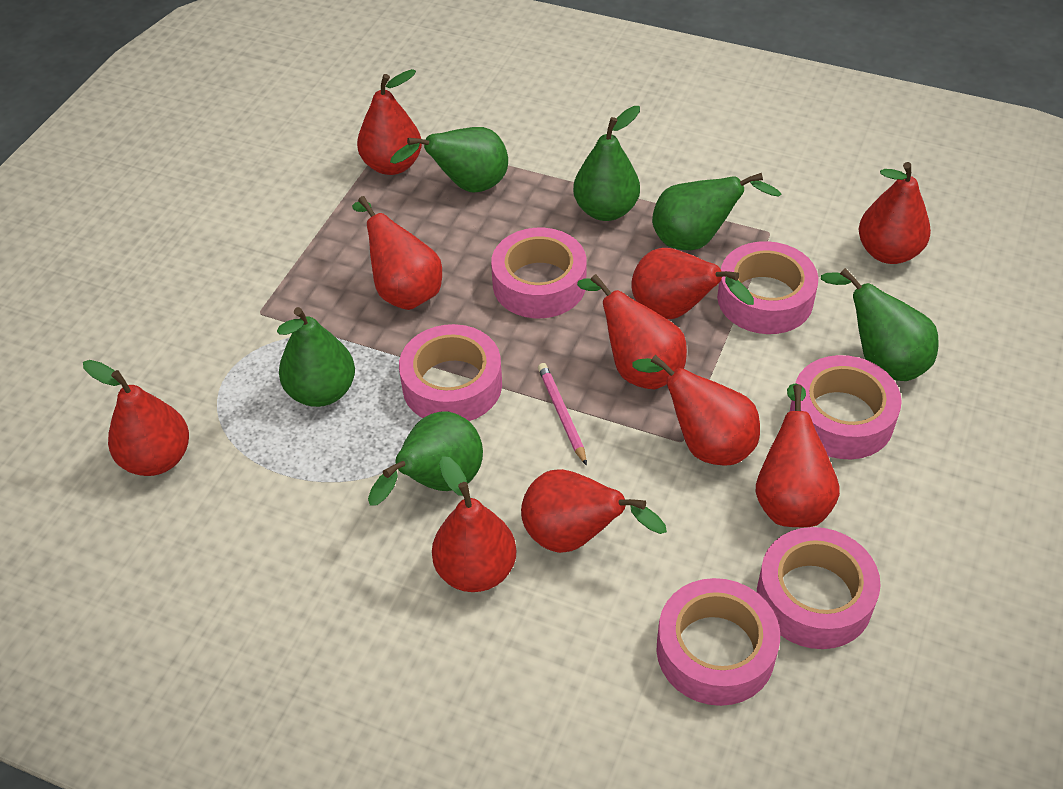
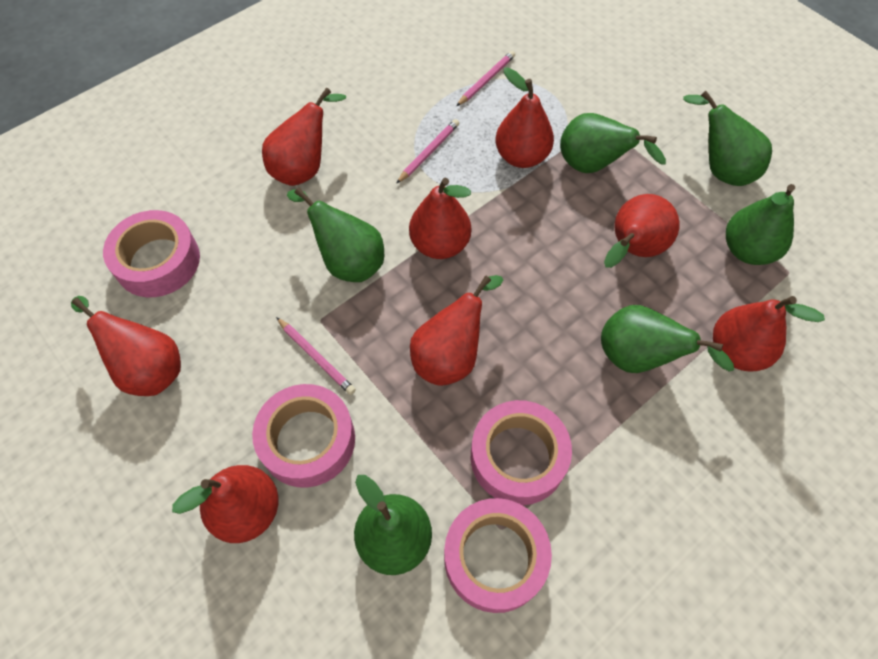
pink pencil: 1 -> 3
pink tape: 6 -> 4
red pear: 10 -> 8

